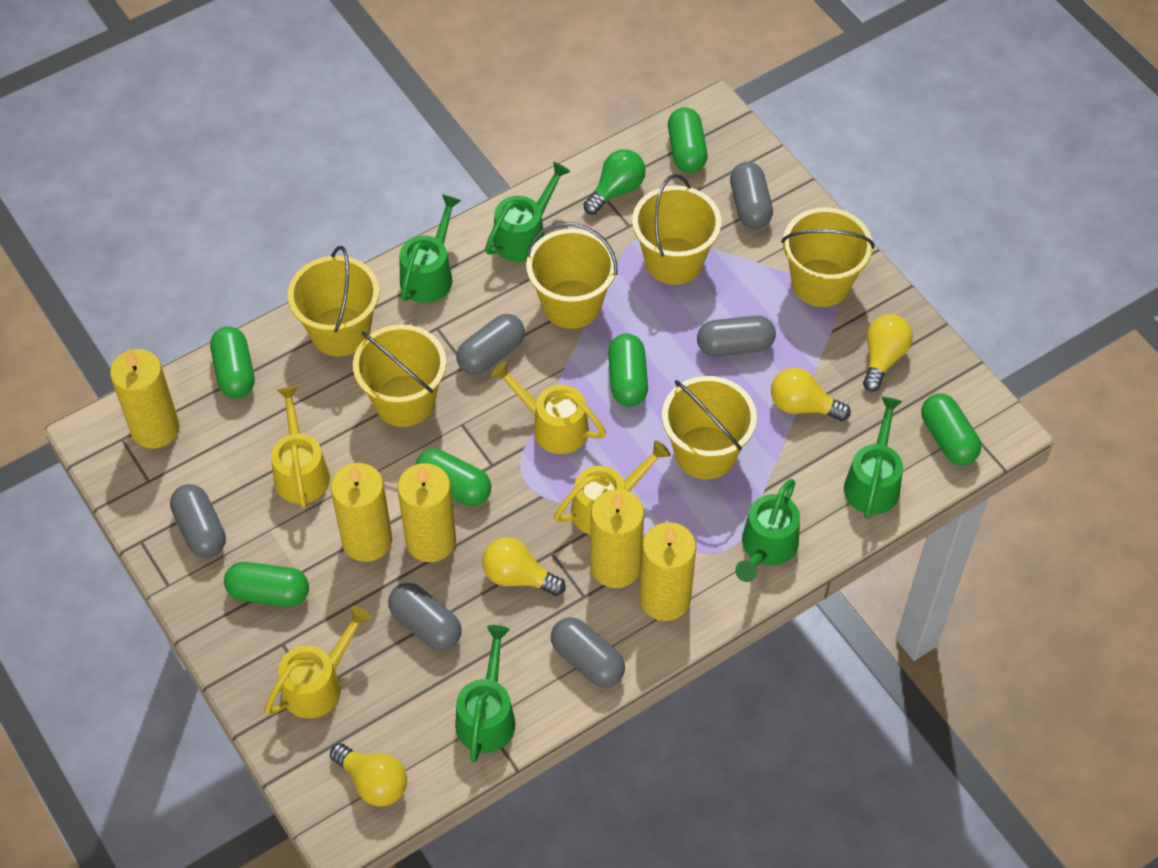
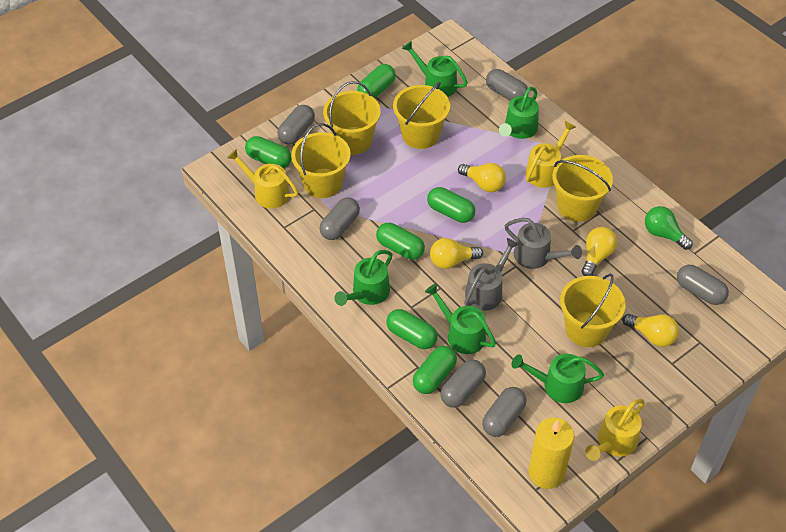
grey watering can: 0 -> 2
yellow bucket: 6 -> 5
yellow candle: 5 -> 1
yellow watering can: 4 -> 3

